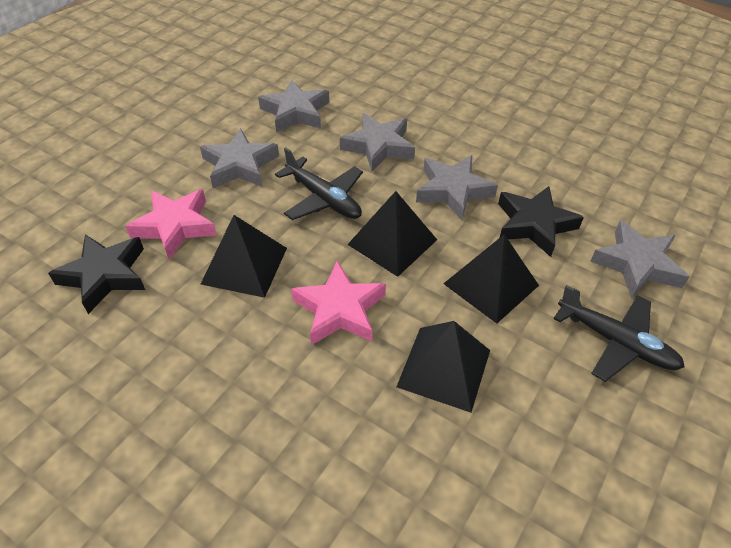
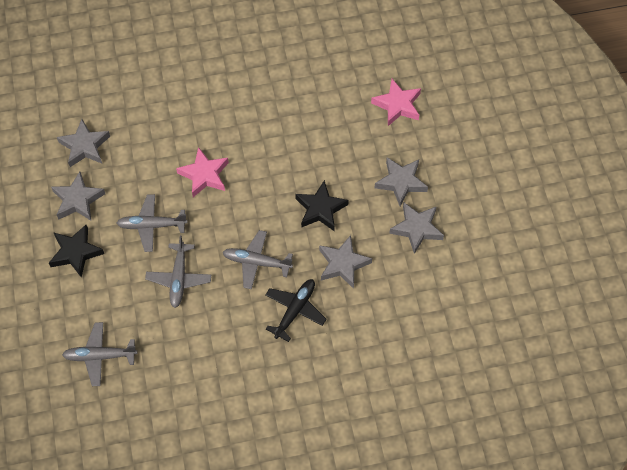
black plane: 2 -> 1
black pyramid: 4 -> 0
grey plane: 0 -> 4

